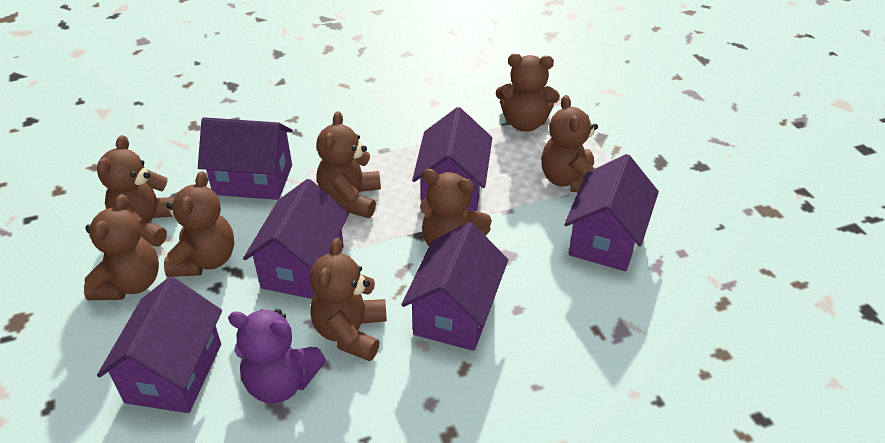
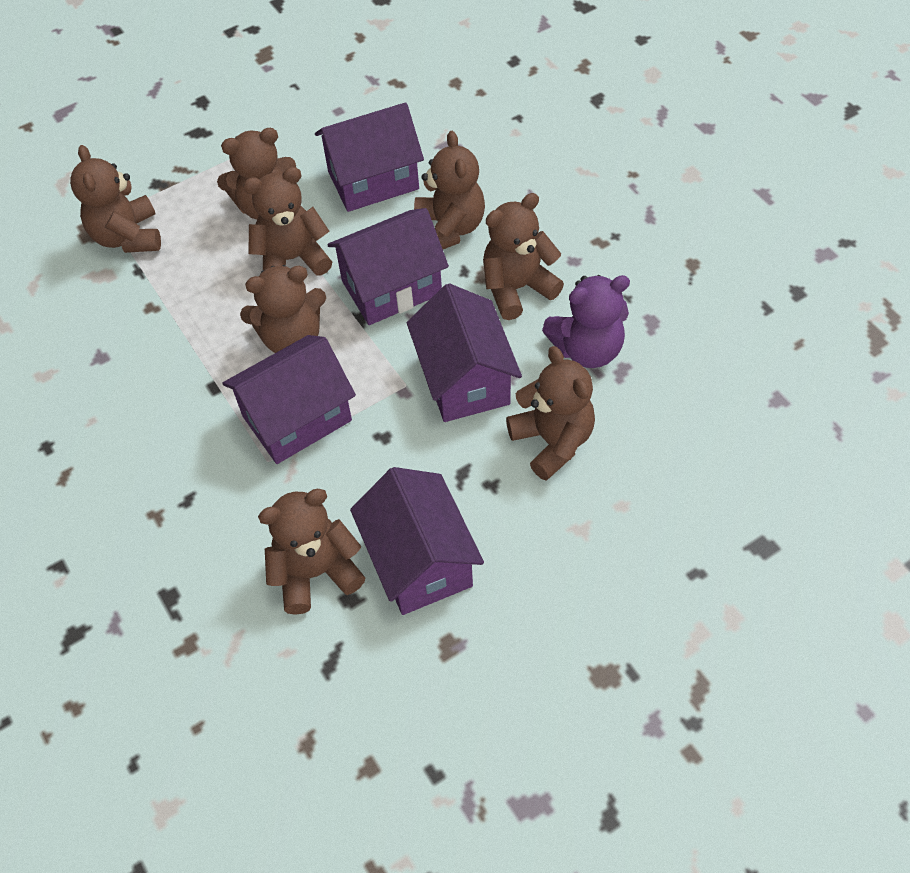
purple house: 6 -> 5

